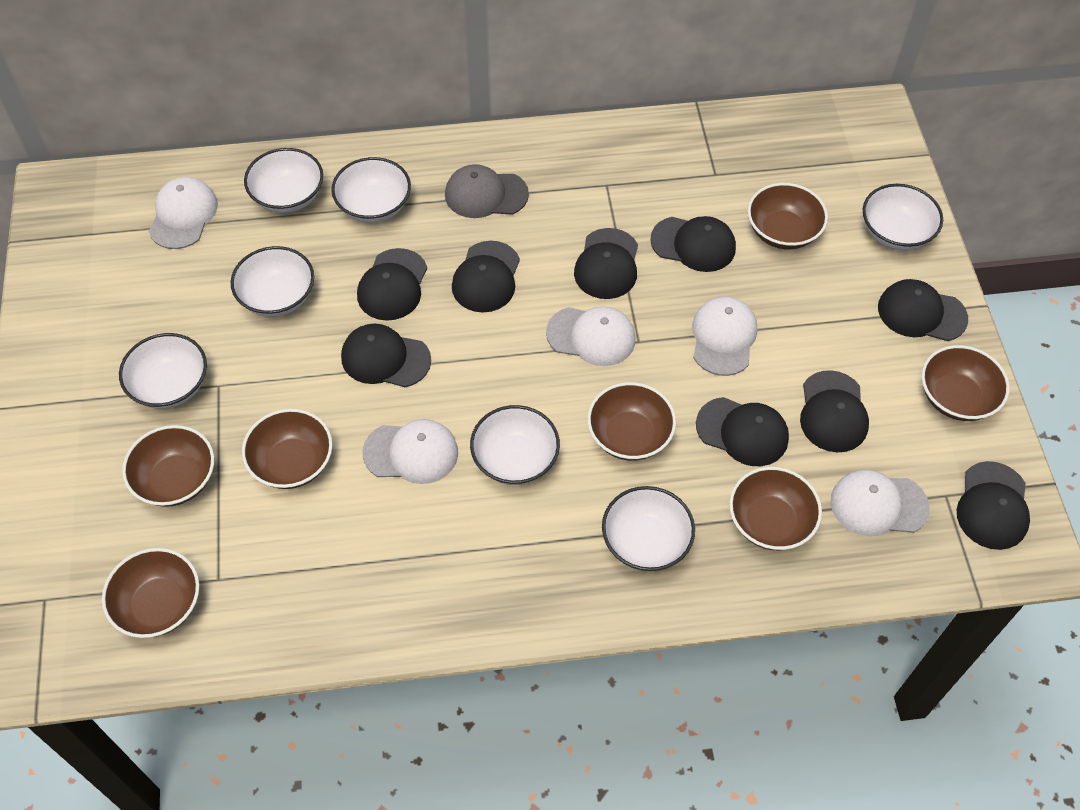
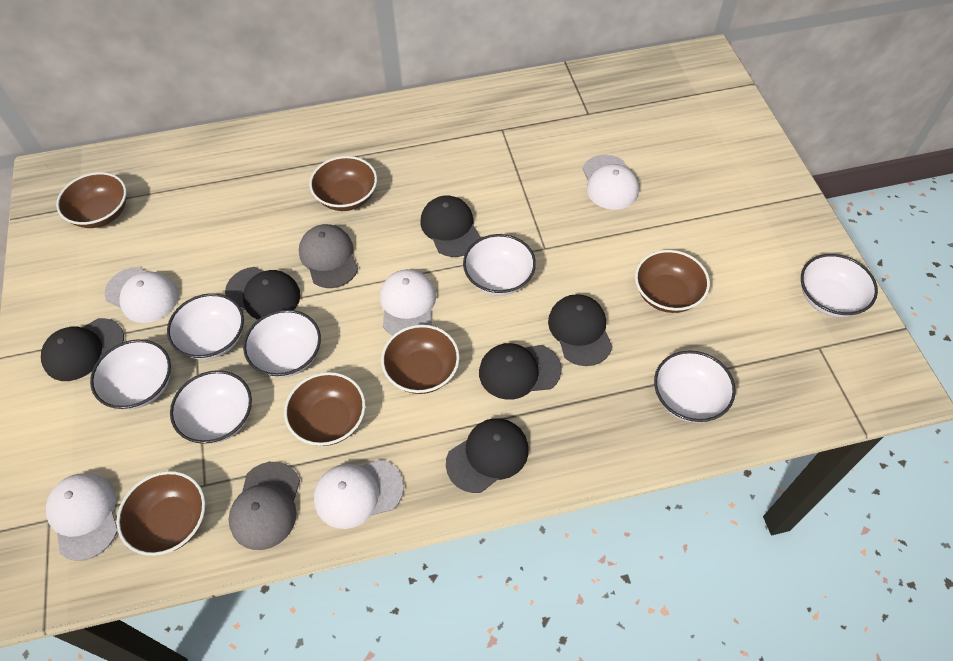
black cap: 9 -> 6
brown bowl: 7 -> 6
grey cap: 1 -> 2

